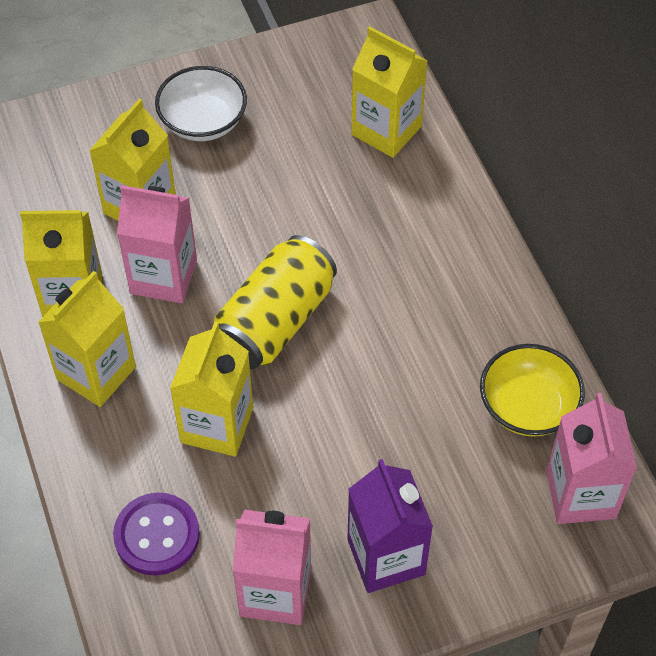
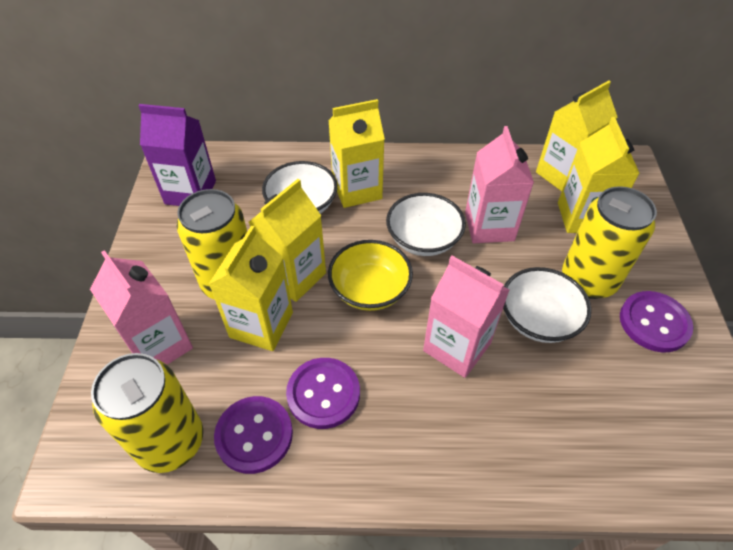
purple button: 1 -> 3
white bowl: 1 -> 3
yellow can: 1 -> 3

